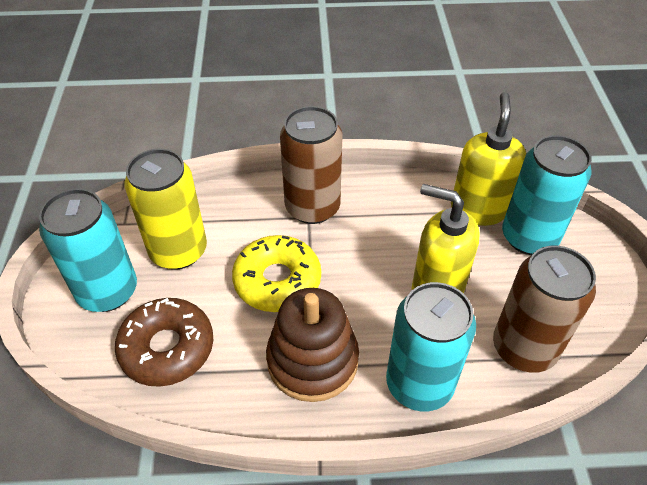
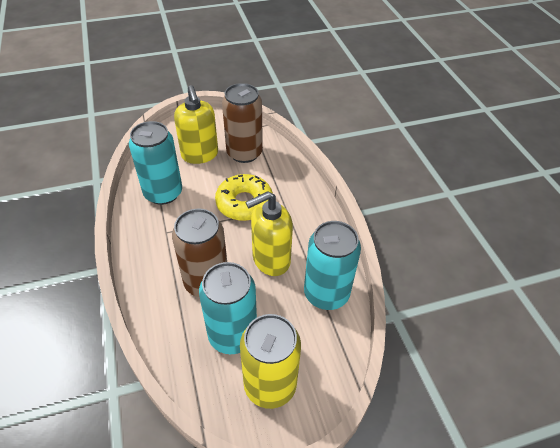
brown donut: 1 -> 0
brown stacking toy: 1 -> 0

